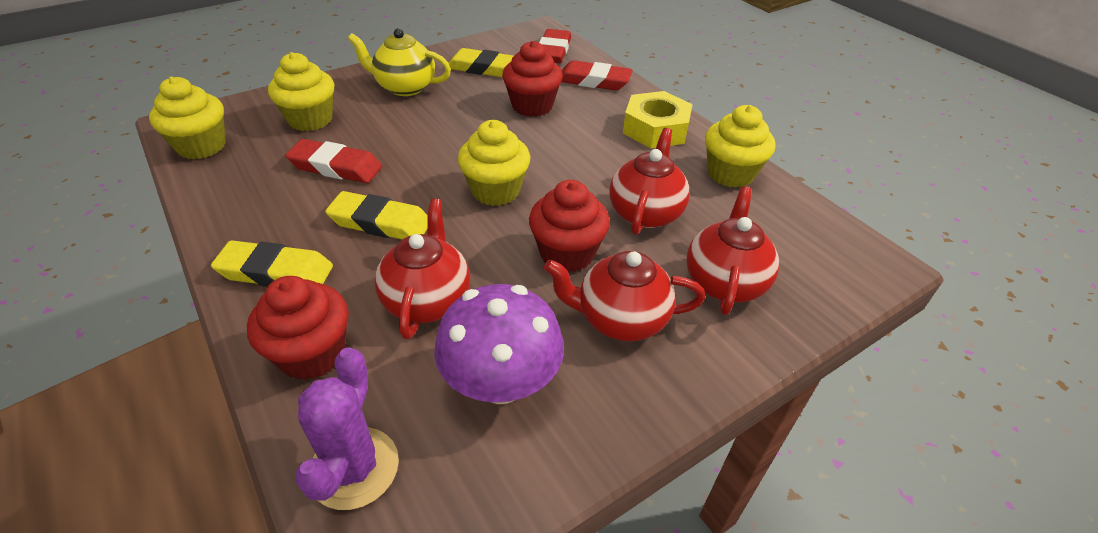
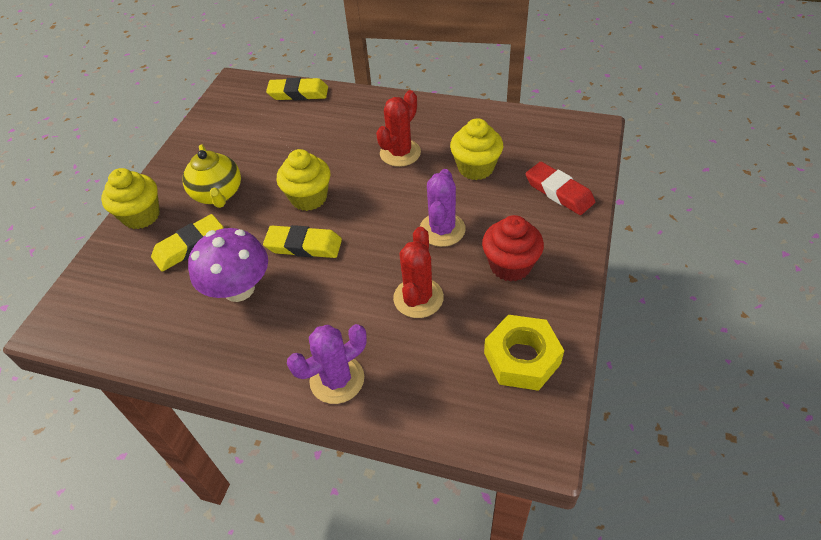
purple cactus: 1 -> 2
red cactus: 0 -> 2
red cupcake: 3 -> 1
red eraser: 3 -> 1
red teapot: 4 -> 0
yellow cupcake: 4 -> 3

